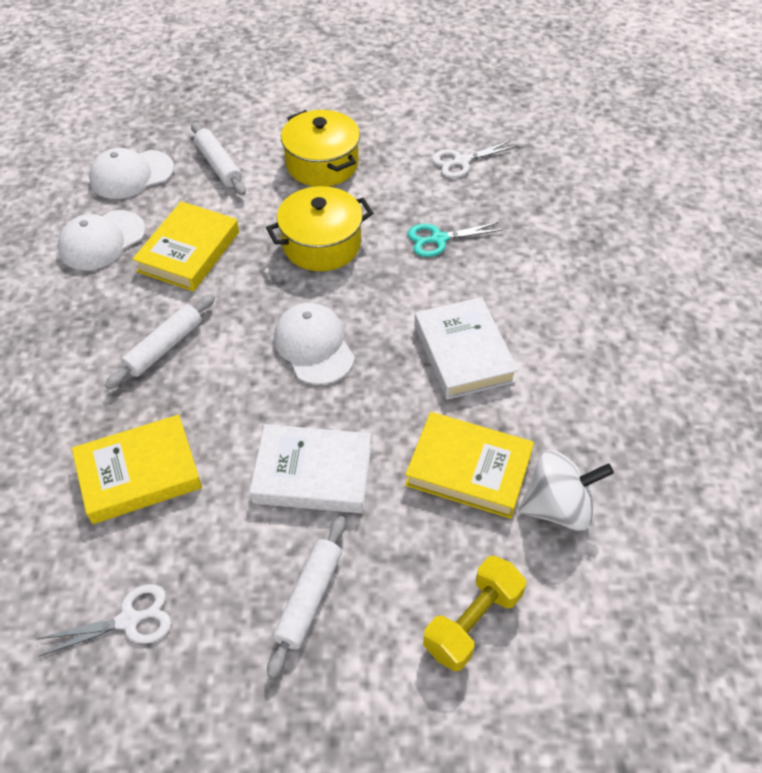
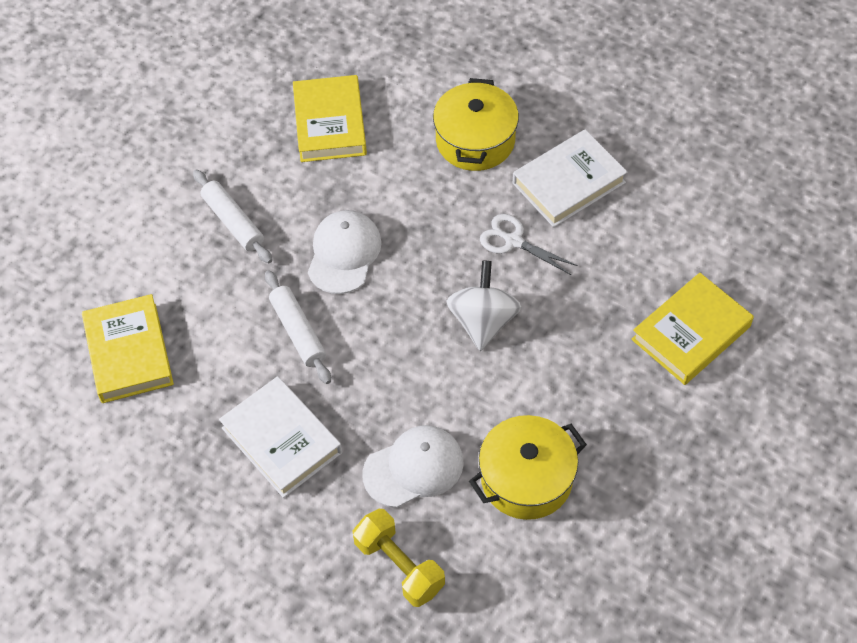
turquoise scissors: 1 -> 0
white cap: 3 -> 2
white rolling pin: 3 -> 2
white scissors: 2 -> 1

